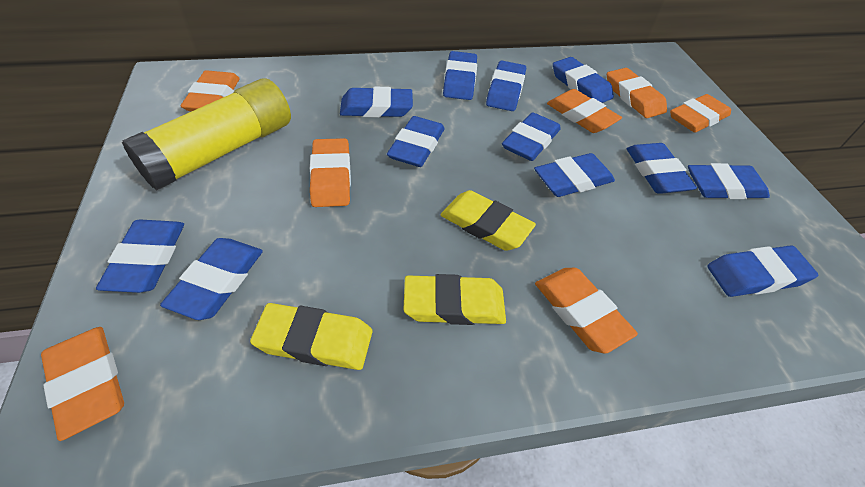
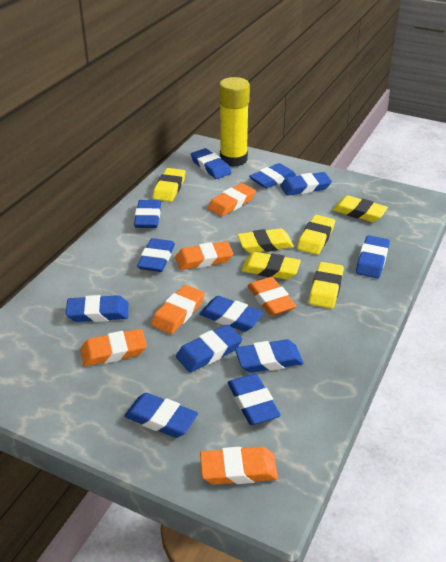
orange eraser: 7 -> 6
yellow eraser: 3 -> 6

